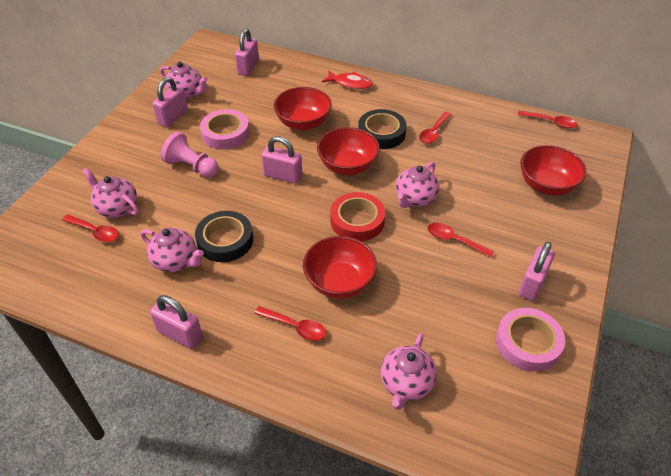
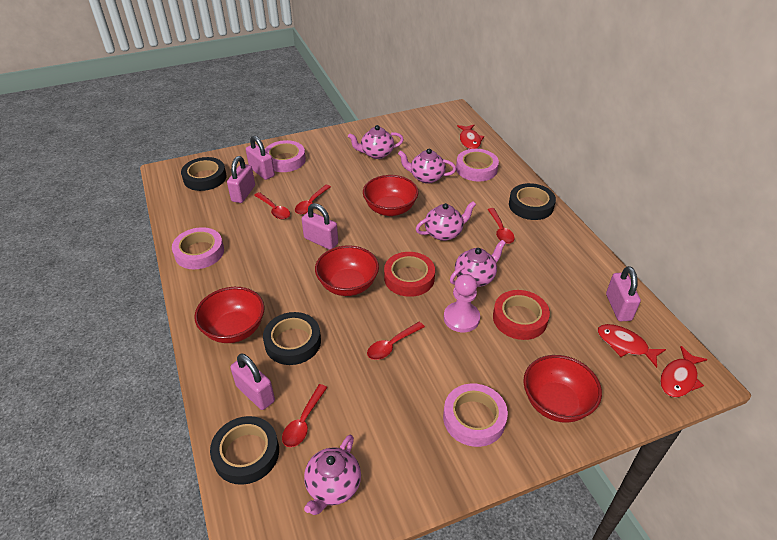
black tape: 2 -> 4
pink tape: 2 -> 4
red fish: 1 -> 3
red tape: 1 -> 2

